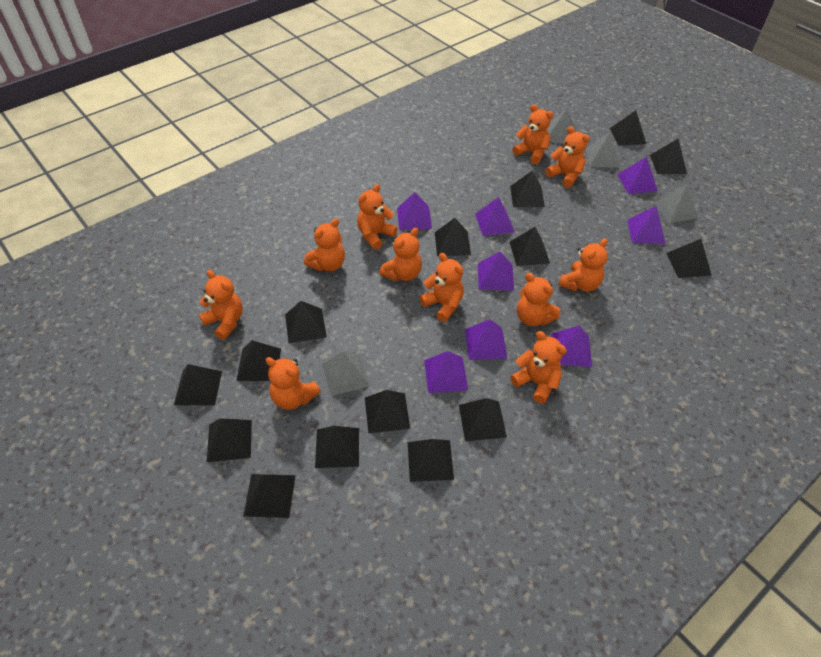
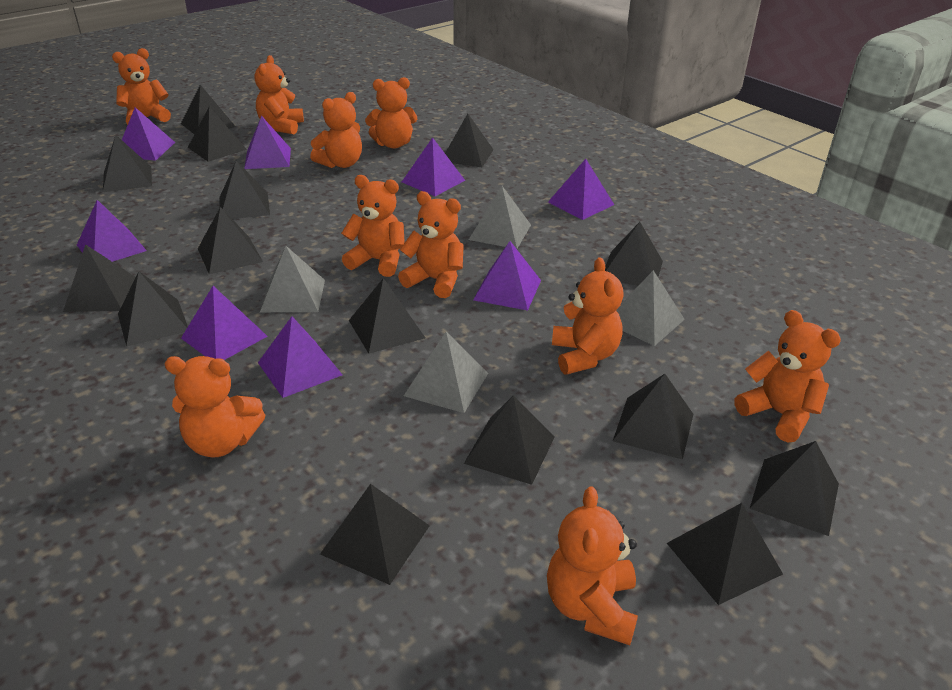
orange teddy bear: 11 -> 10

